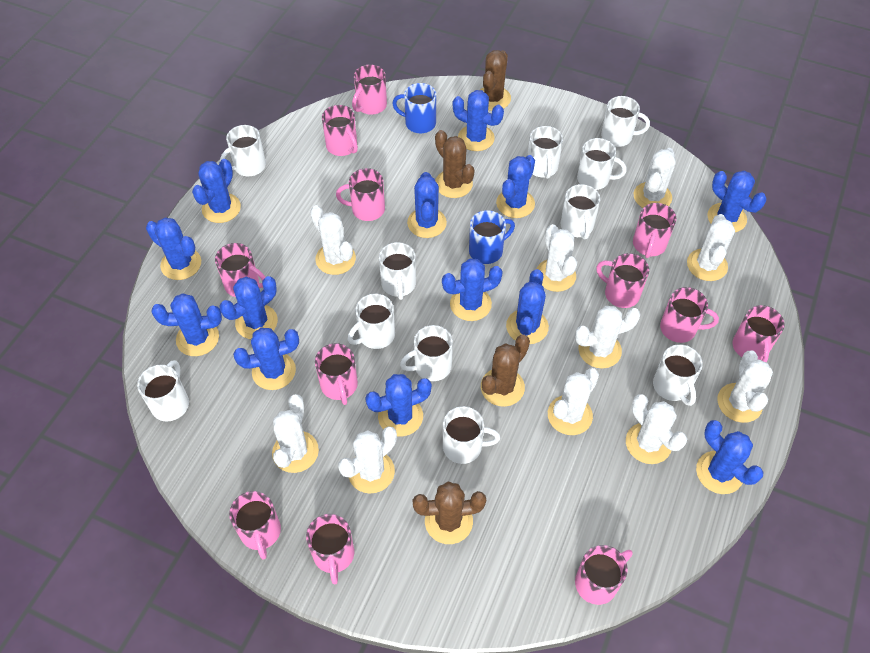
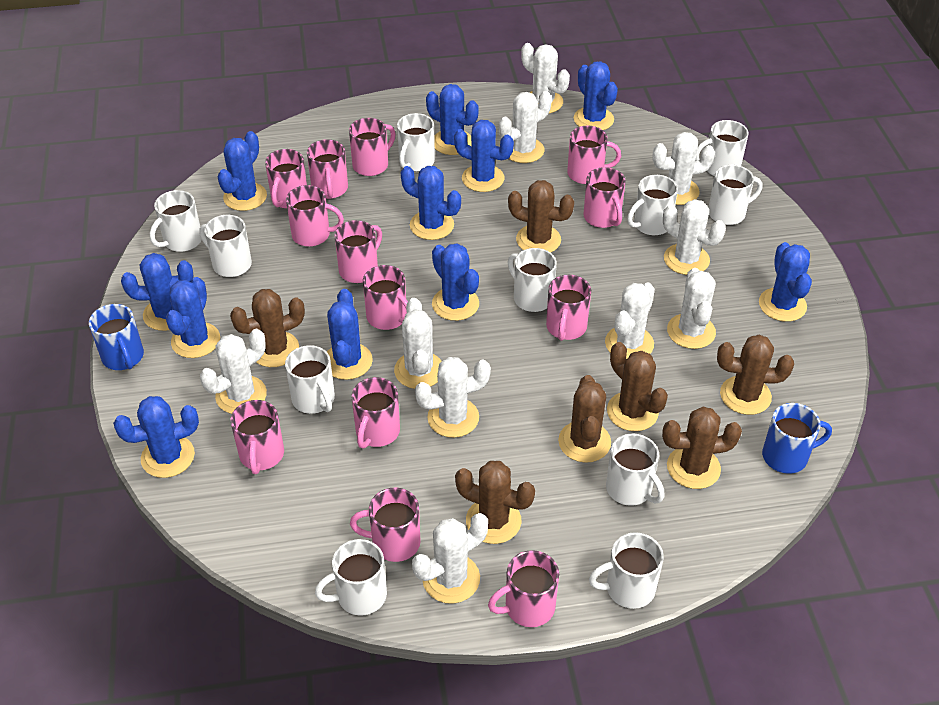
blue cactus: 13 -> 11
brown cactus: 4 -> 7
pink mug: 12 -> 13

